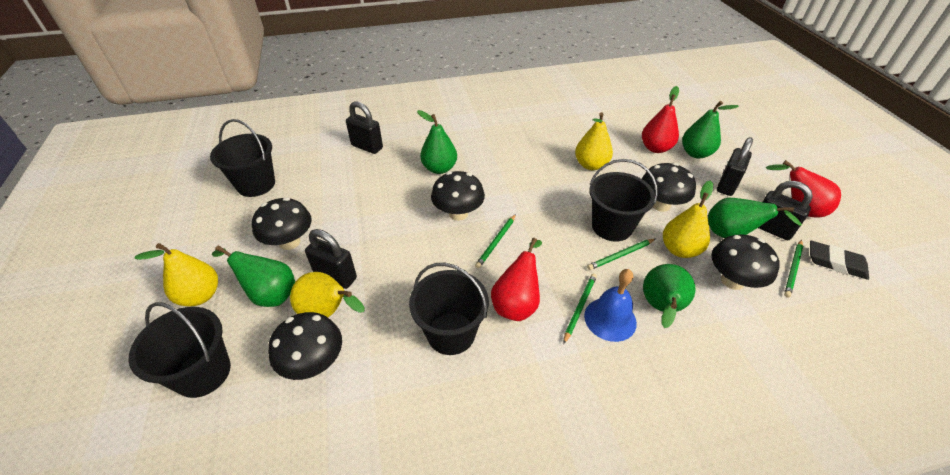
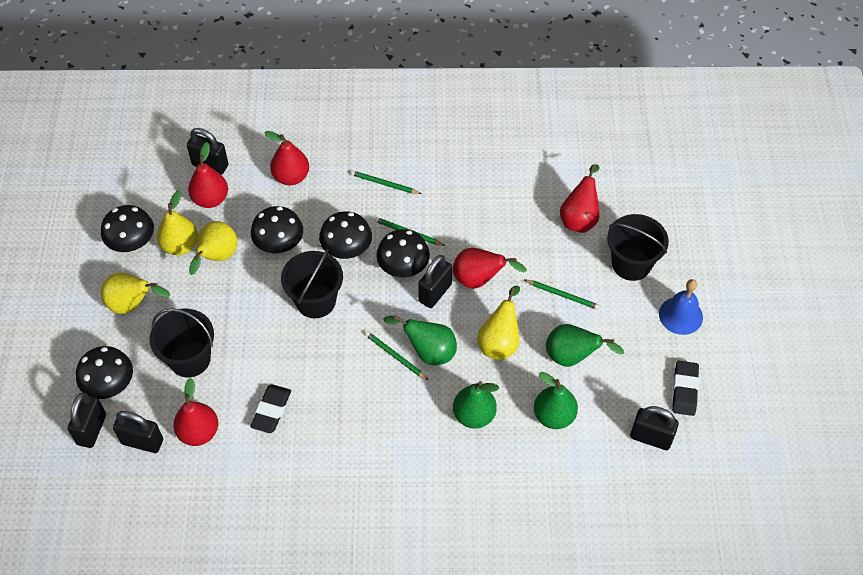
black bucket: 4 -> 3
black eraser: 1 -> 2
black padlock: 4 -> 5
green pear: 5 -> 4
red pear: 3 -> 5

